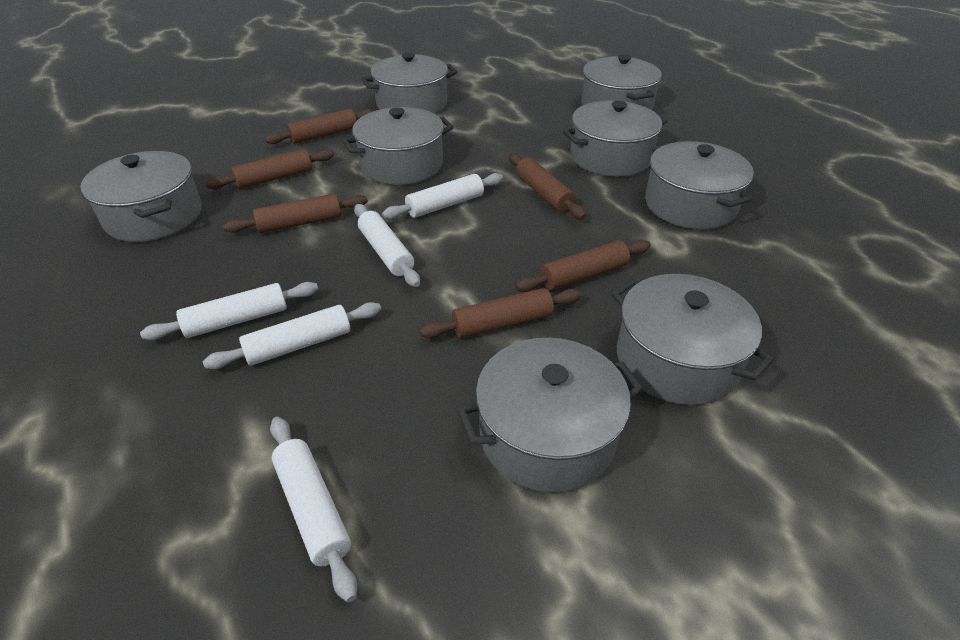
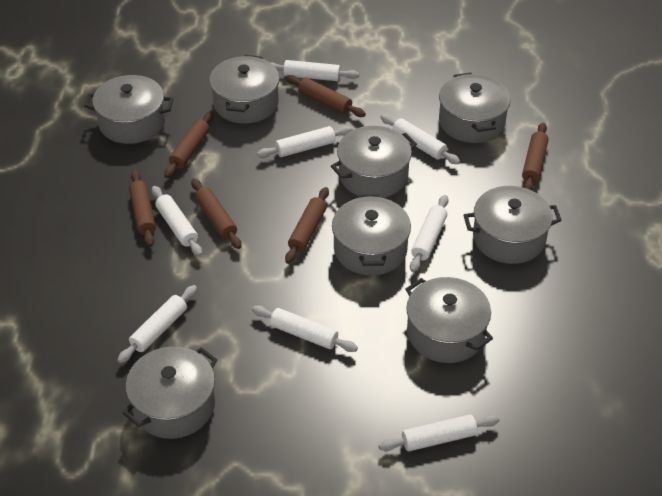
white rolling pin: 5 -> 8

